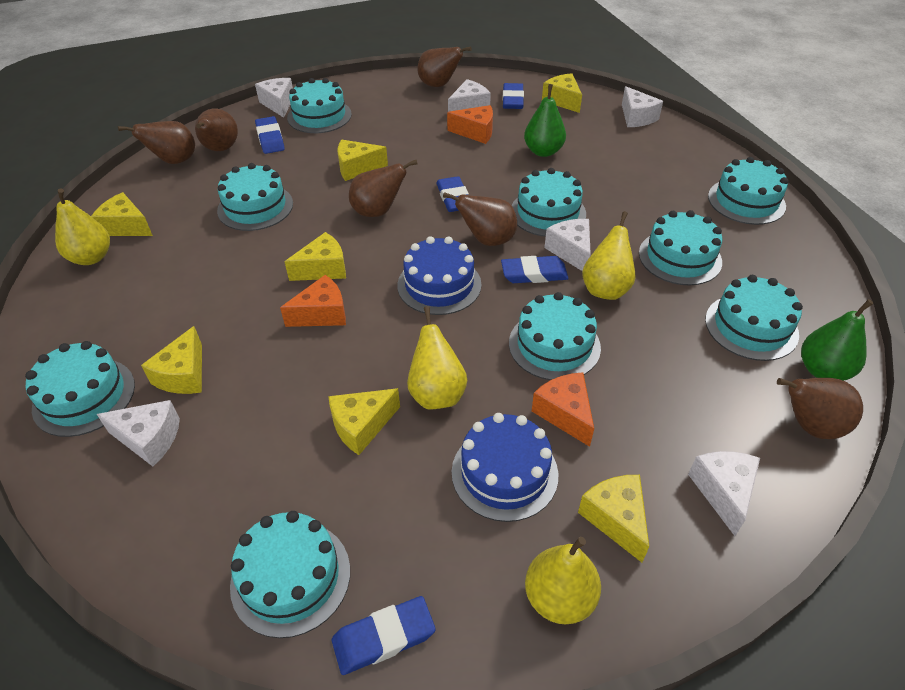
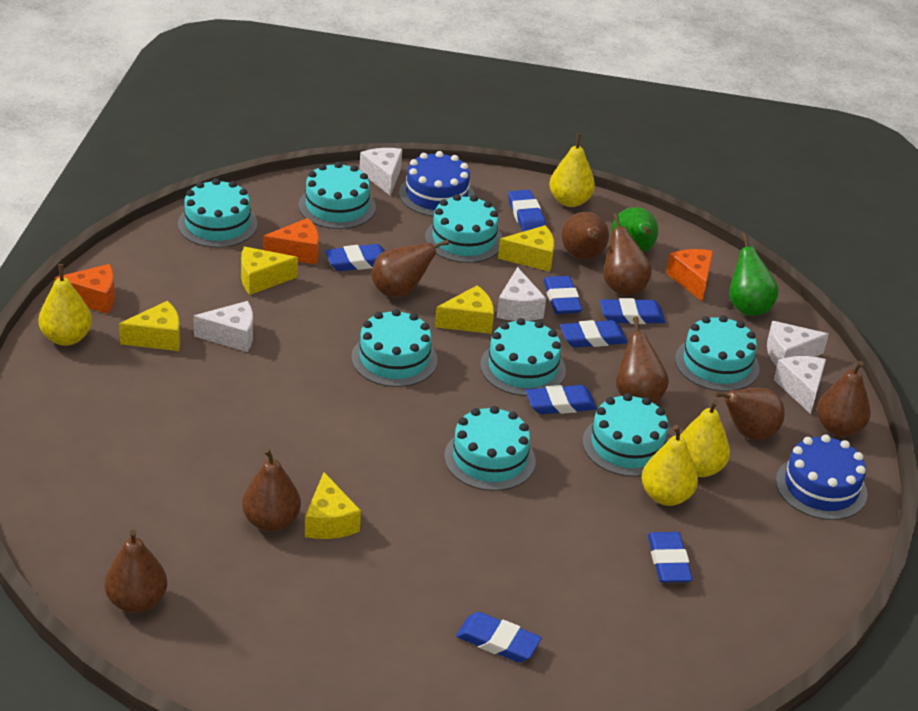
blue eraser: 5 -> 8
brown pear: 6 -> 8
turquoise cake: 9 -> 8
white cheese: 6 -> 5
yellow cheese: 7 -> 5

